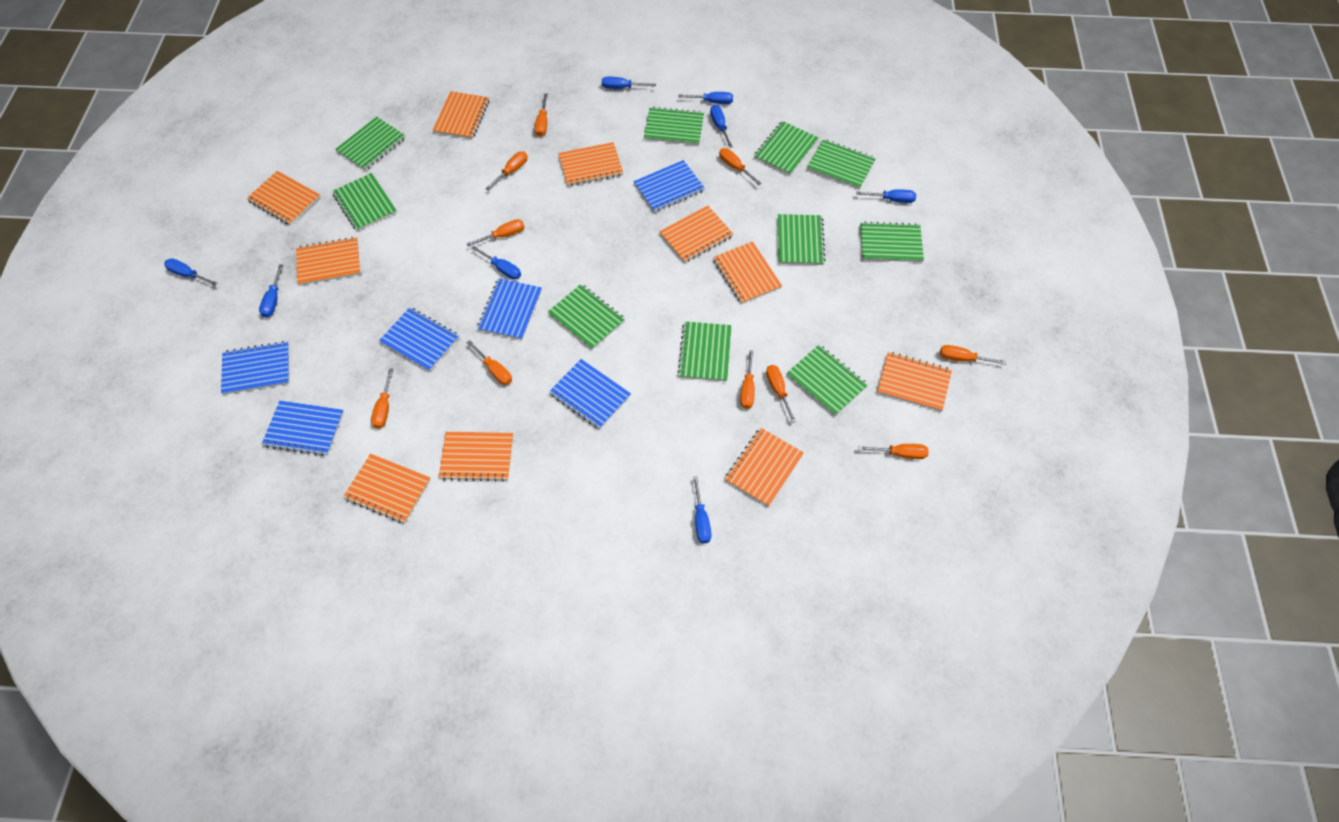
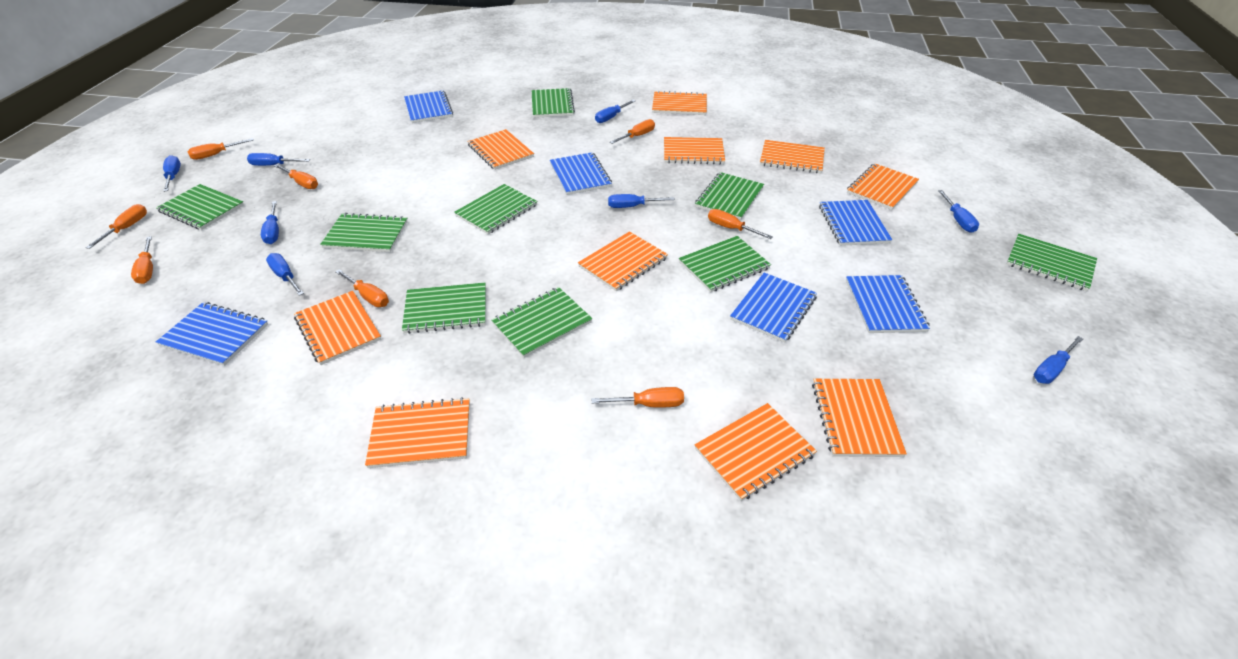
green notebook: 10 -> 9
orange screwdriver: 10 -> 8

